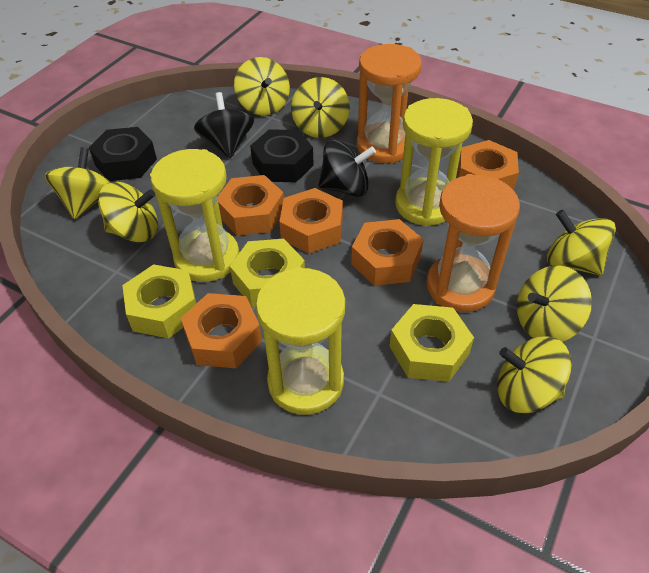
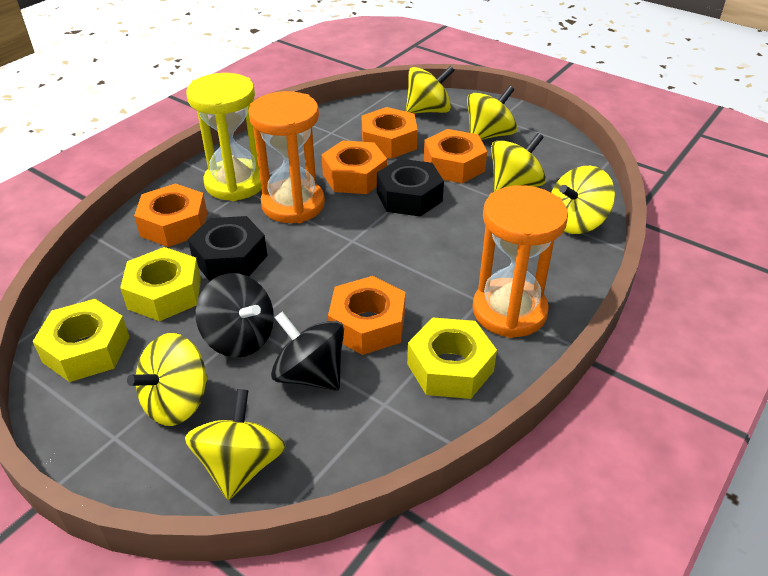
yellow hourglass: 3 -> 1
yellow spinning top: 7 -> 6

